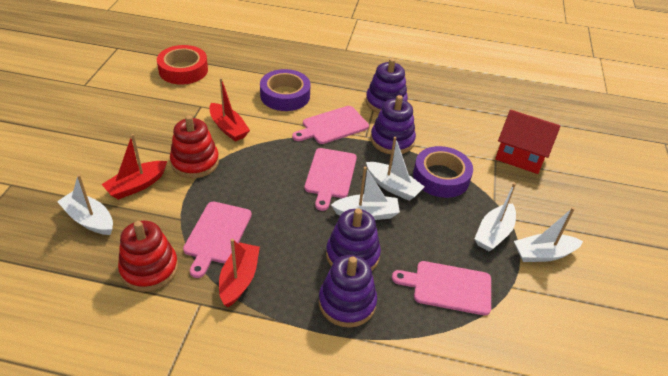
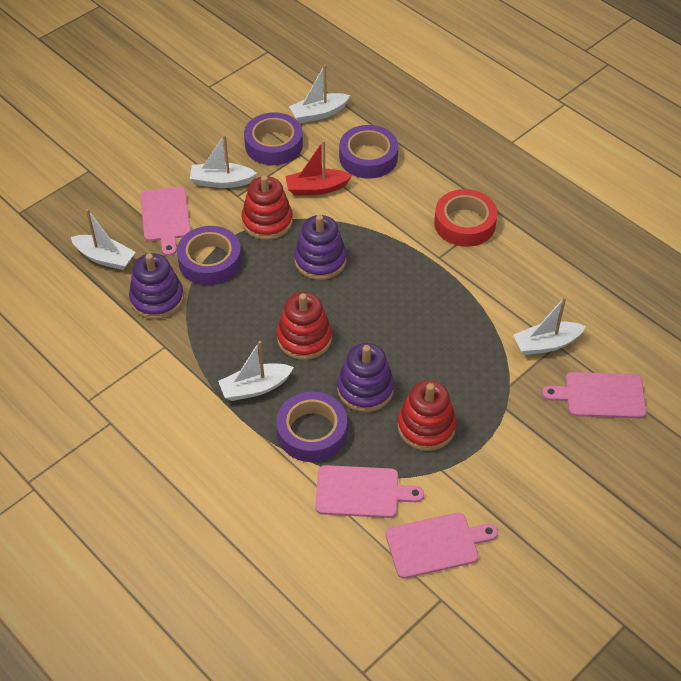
purple stacking toy: 4 -> 3
purple tape: 2 -> 4
red boat: 3 -> 1
red house: 1 -> 0
red stacking toy: 2 -> 3

